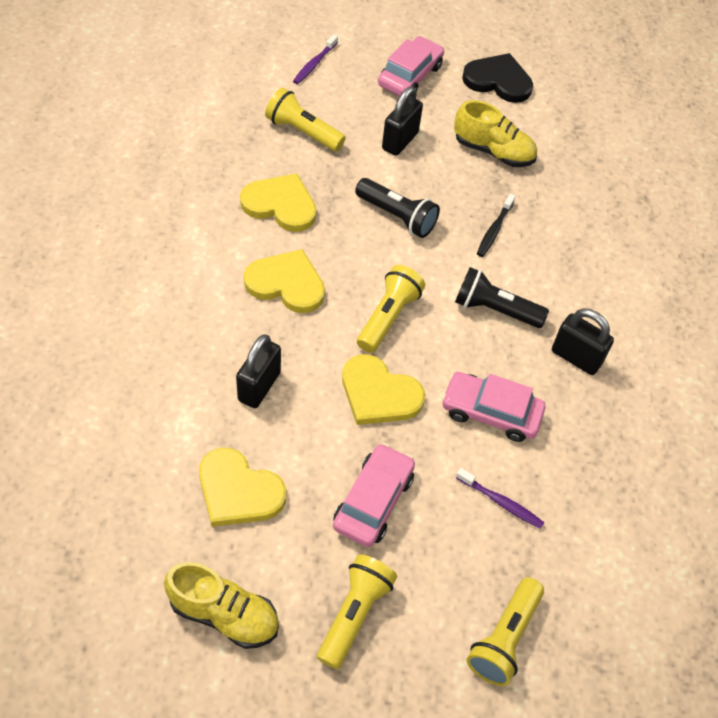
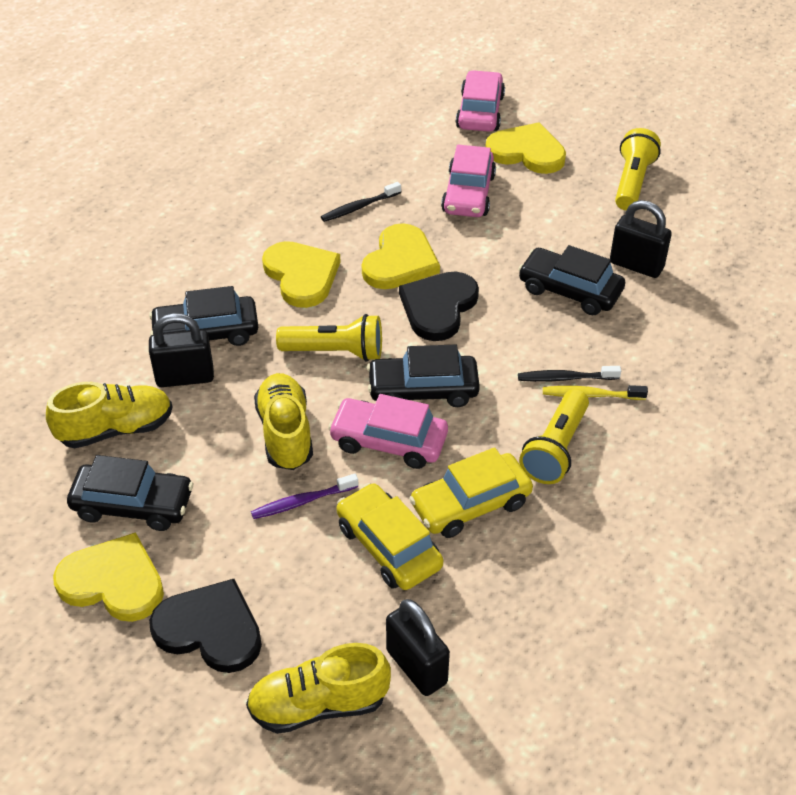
black car: 0 -> 4
black flashlight: 2 -> 0
black heart: 1 -> 2
black toothbrush: 1 -> 2
purple toothbrush: 2 -> 1
yellow car: 0 -> 2
yellow flashlight: 4 -> 3
yellow shoe: 2 -> 3
yellow toothbrush: 0 -> 1

